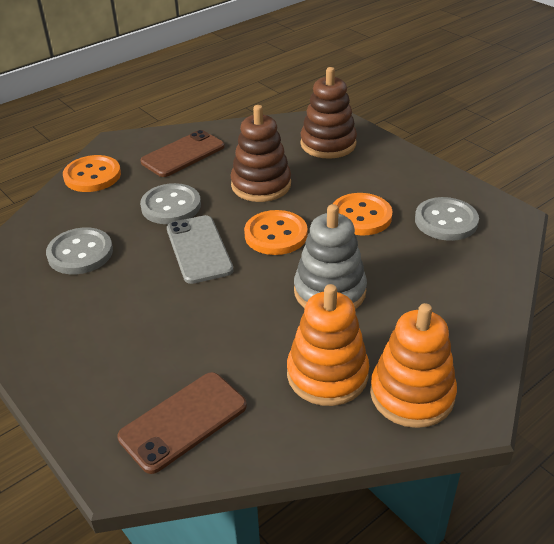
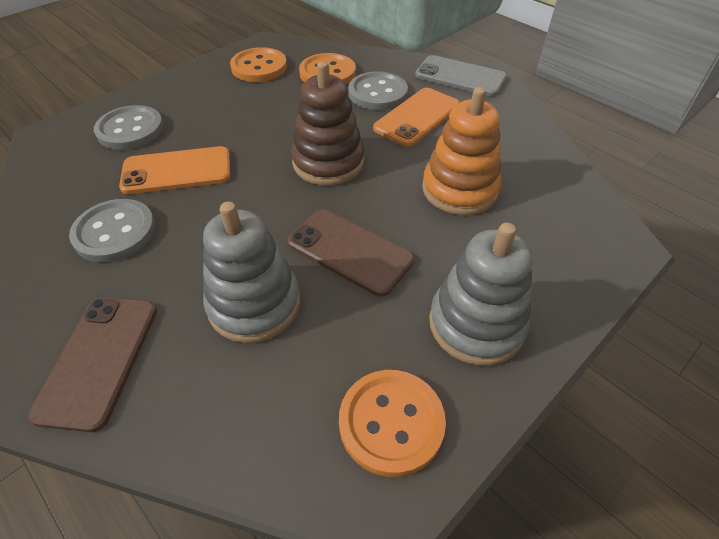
brown stacking toy: 2 -> 1
grey stacking toy: 1 -> 2
orange phone: 0 -> 2
orange stacking toy: 2 -> 1

